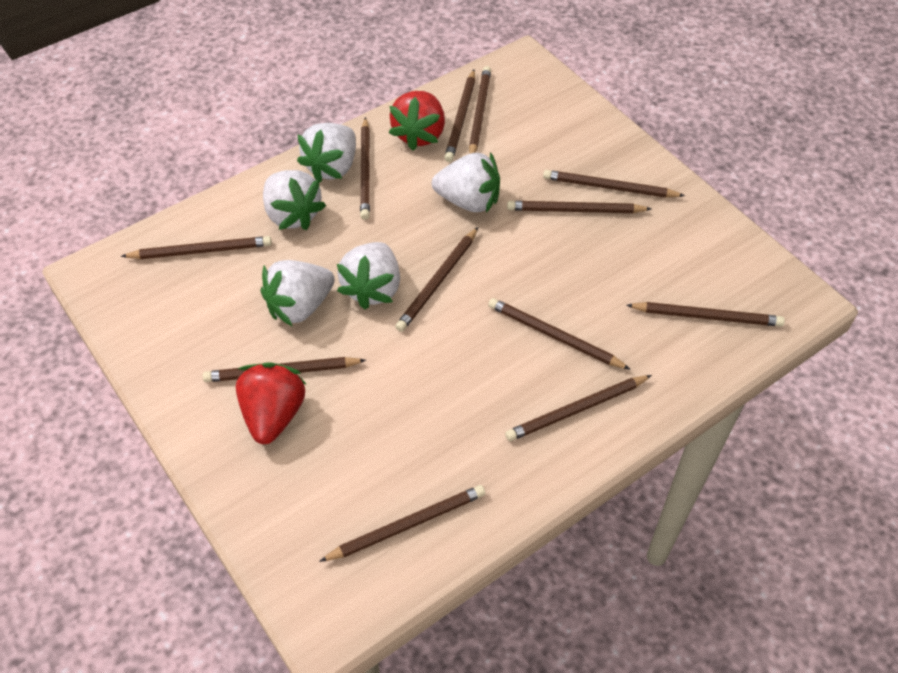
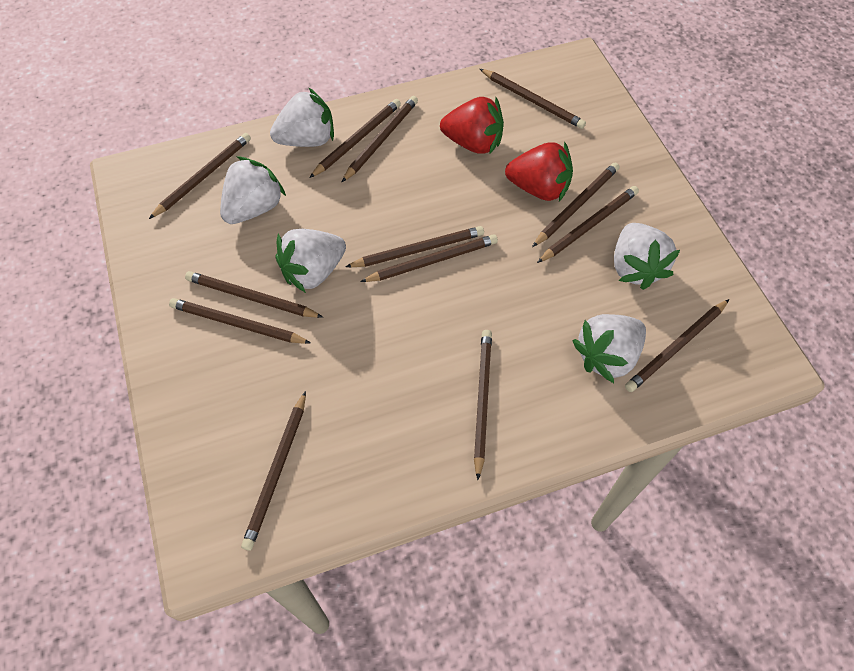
brown pencil: 12 -> 13

